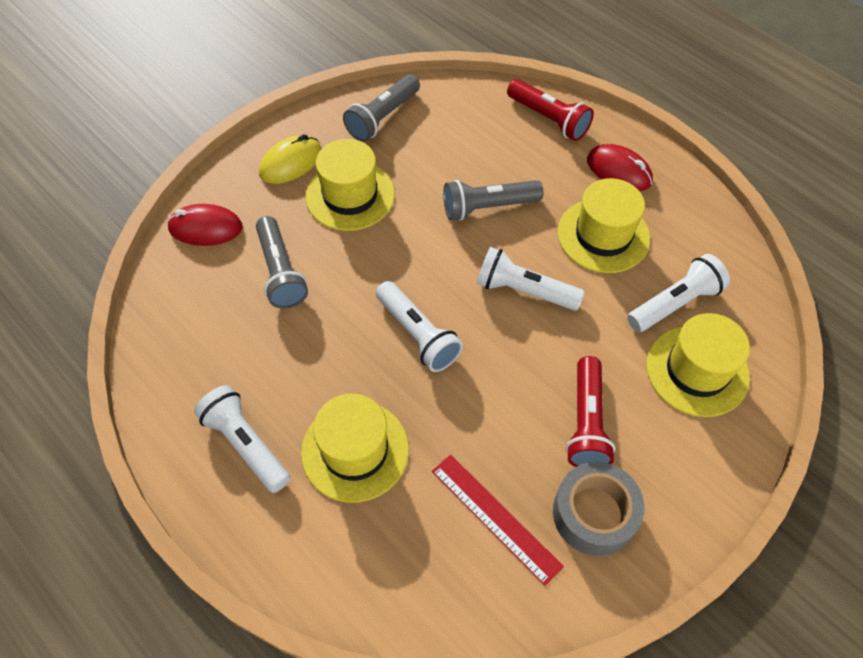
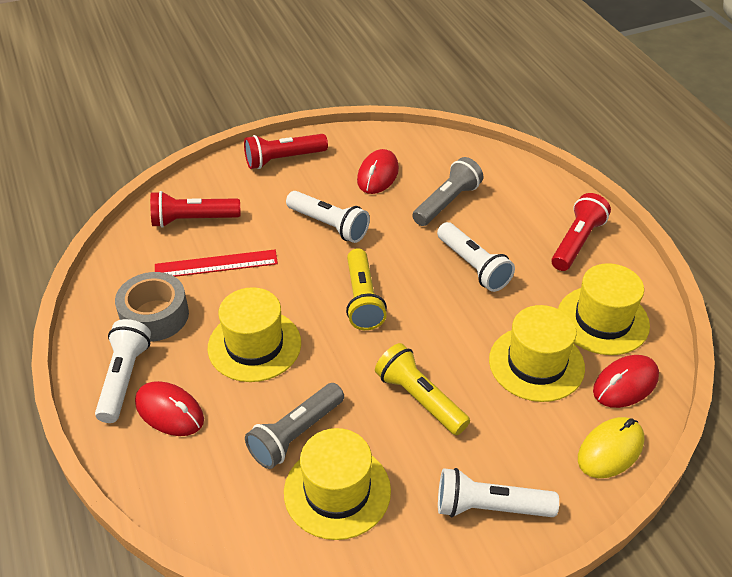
grey flashlight: 3 -> 2
red flashlight: 2 -> 3
red mouse: 2 -> 3
yellow flashlight: 0 -> 2

